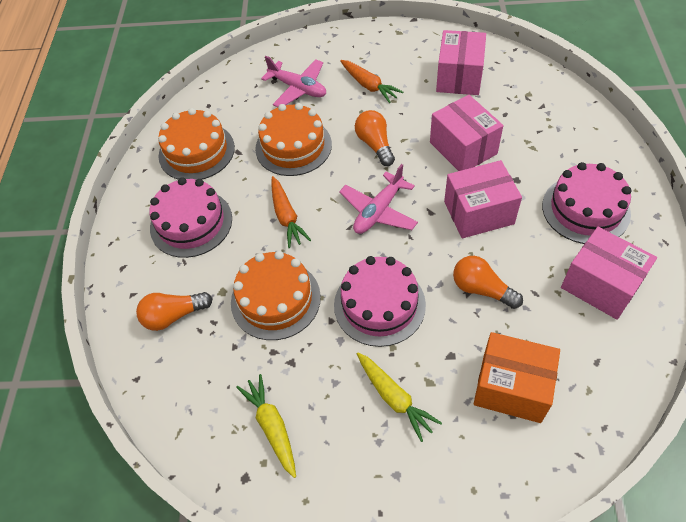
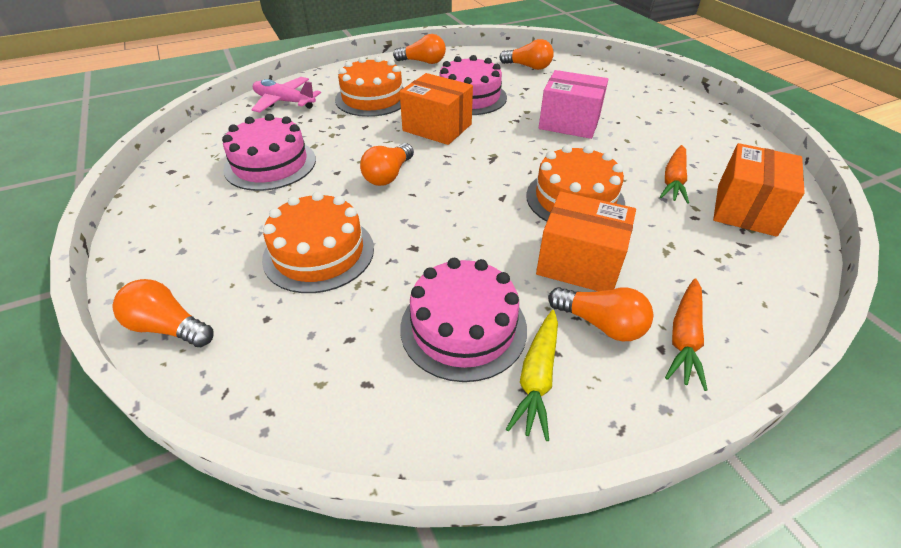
orange box: 1 -> 3
orange light bulb: 3 -> 5
pink box: 4 -> 1
pink plane: 2 -> 1
yellow carrot: 2 -> 1

